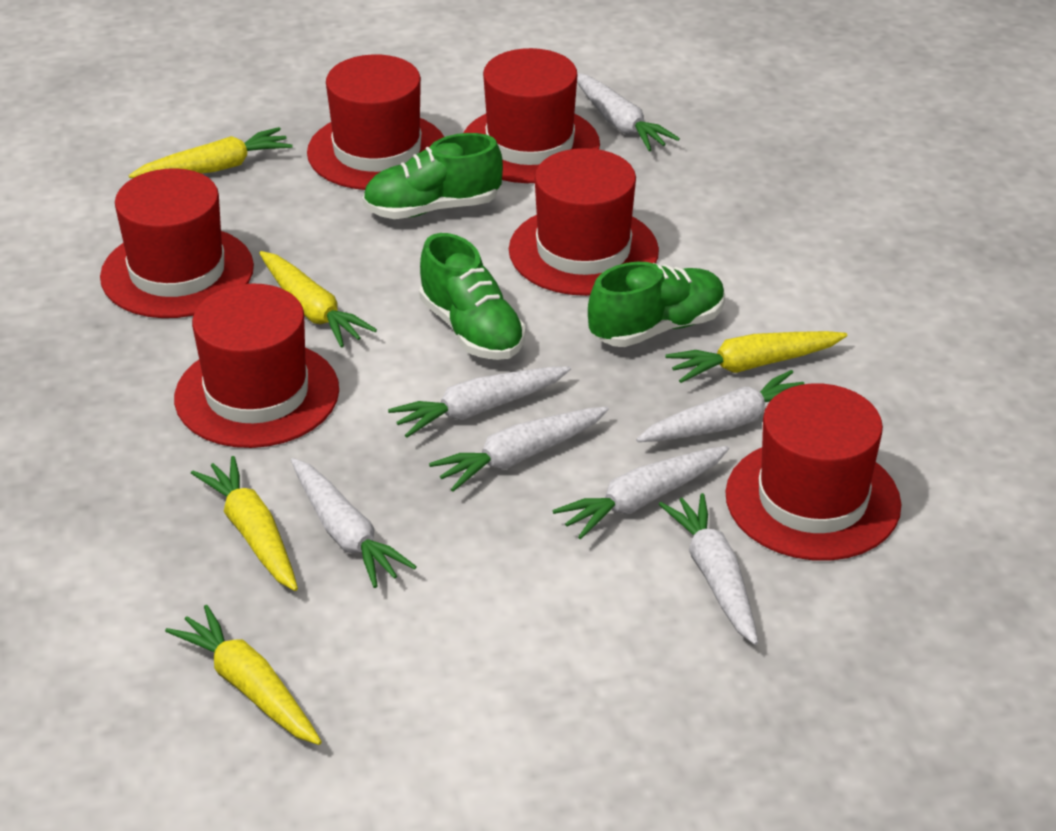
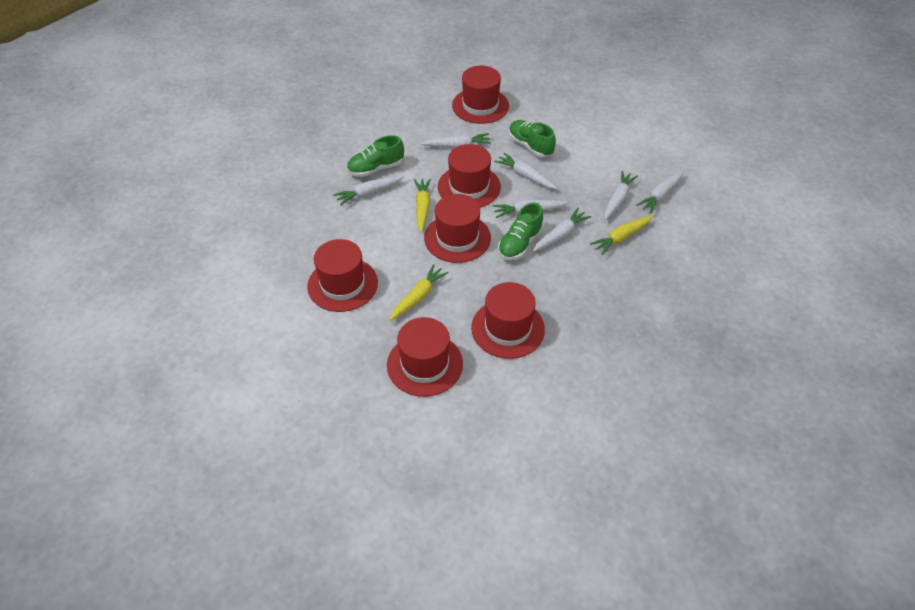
yellow carrot: 5 -> 3

